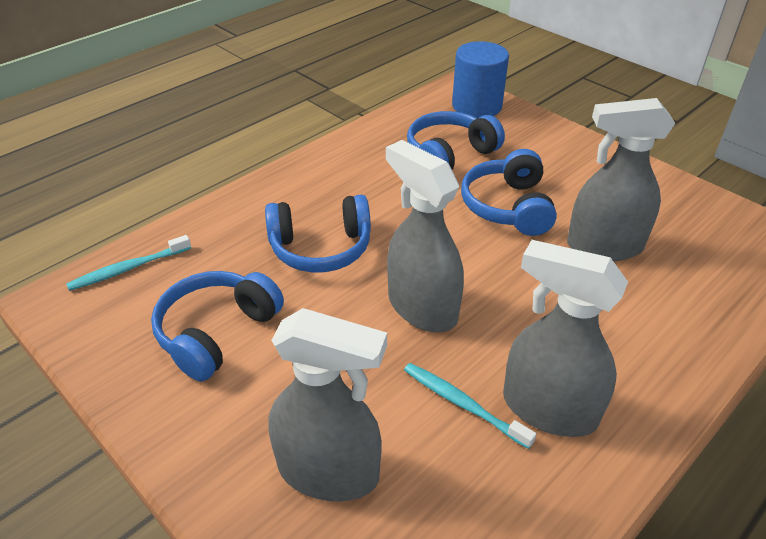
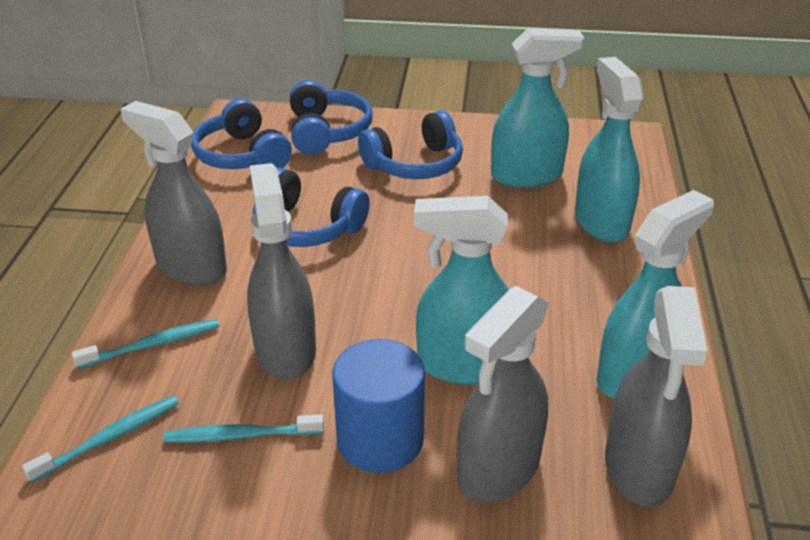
turquoise spray bottle: 0 -> 4
turquoise toothbrush: 2 -> 3

